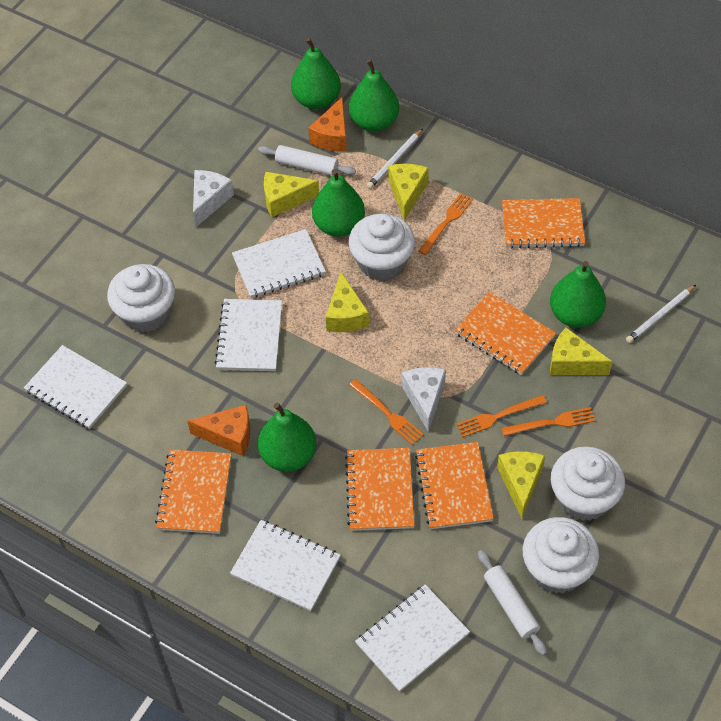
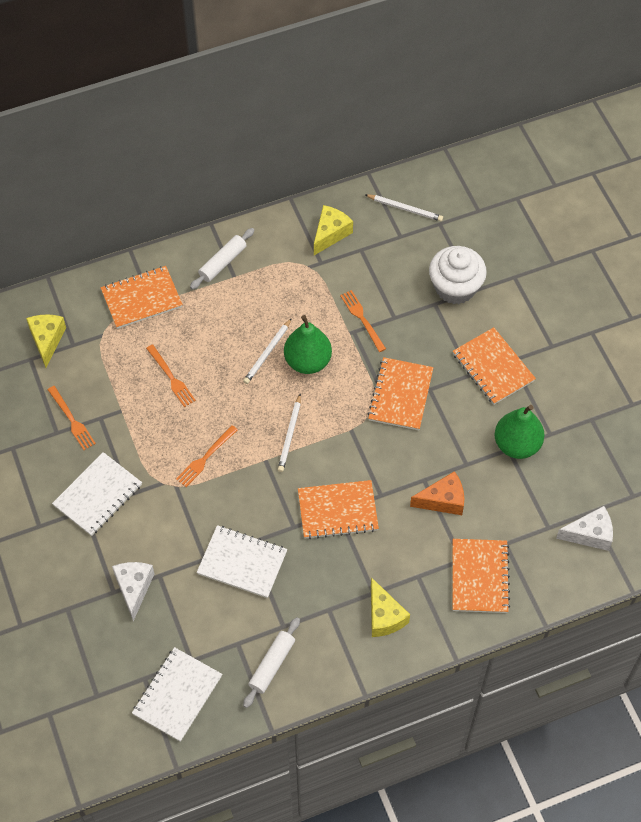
green pear: 5 -> 2
orange cheese: 2 -> 1
white cupcake: 4 -> 1
white notebook: 5 -> 3
white pencil: 2 -> 3
yellow cheese: 5 -> 3

